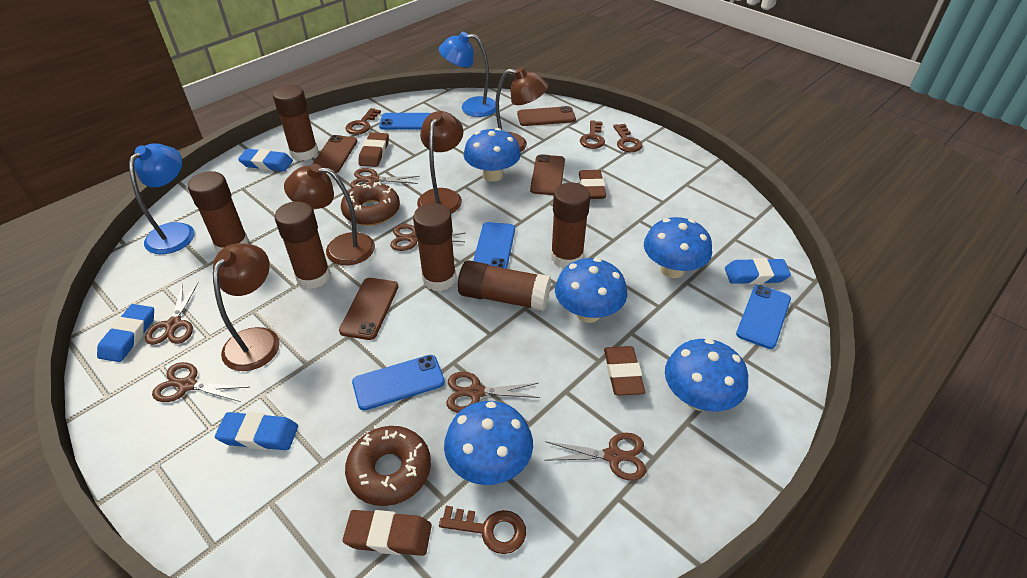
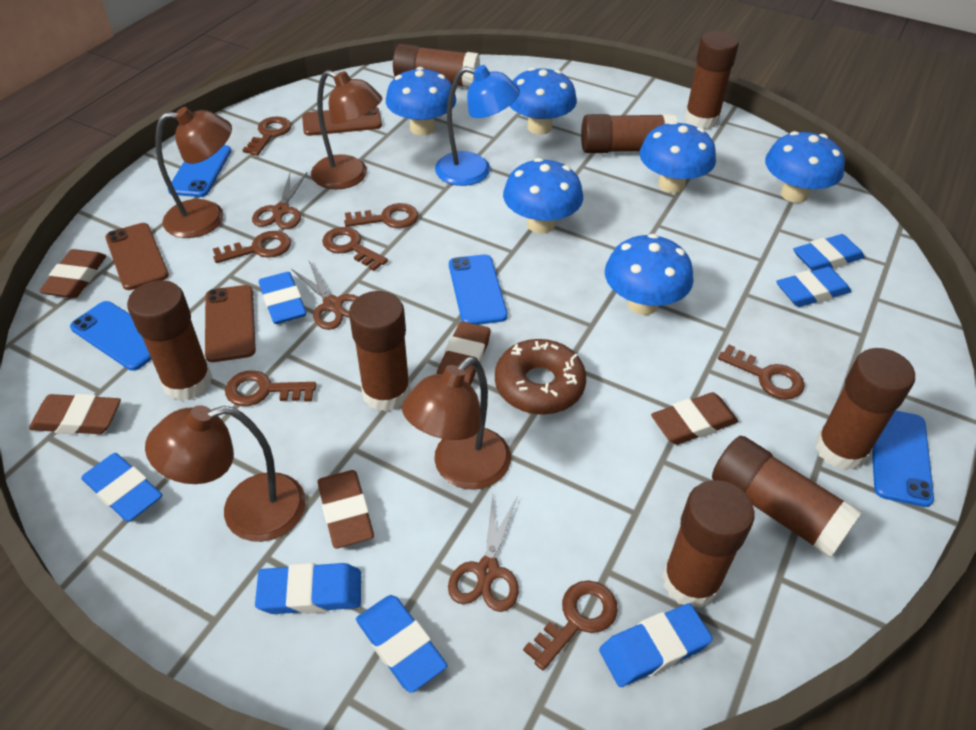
blue eraser: 4 -> 7
blue lamp: 2 -> 1
blue mushroom: 5 -> 6
brown donut: 2 -> 1
brown eraser: 4 -> 5
brown glue stick: 6 -> 8
brown key: 4 -> 7
brown phone: 4 -> 3
brown scissors: 6 -> 3

